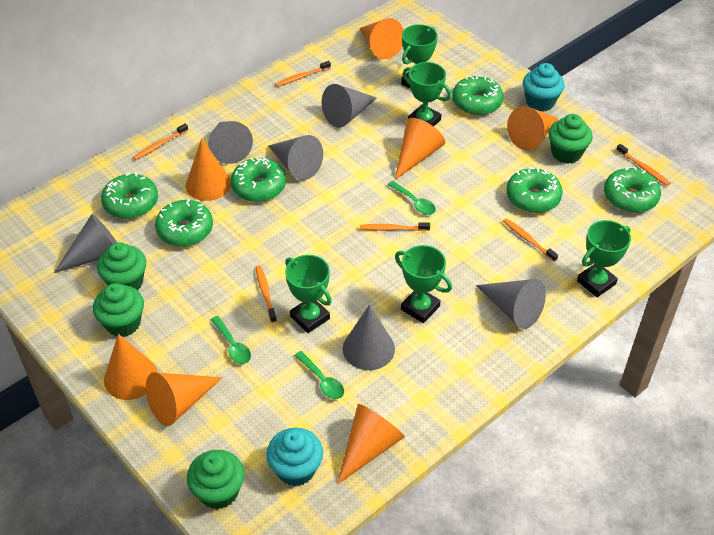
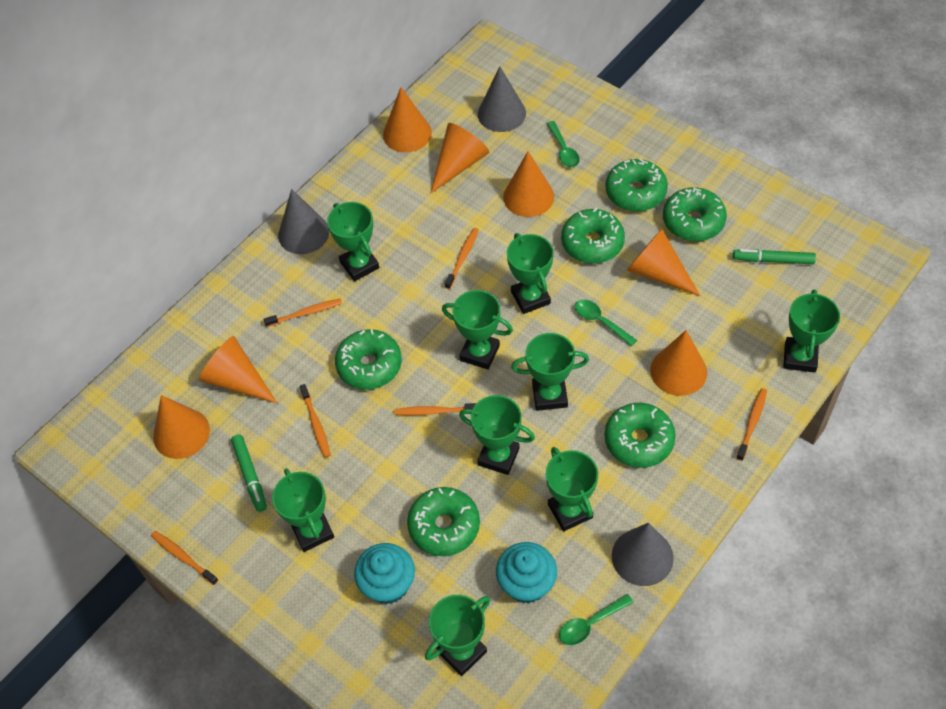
green cupcake: 4 -> 0
green marker: 0 -> 2
green trophy: 5 -> 9
grey cone: 6 -> 3

